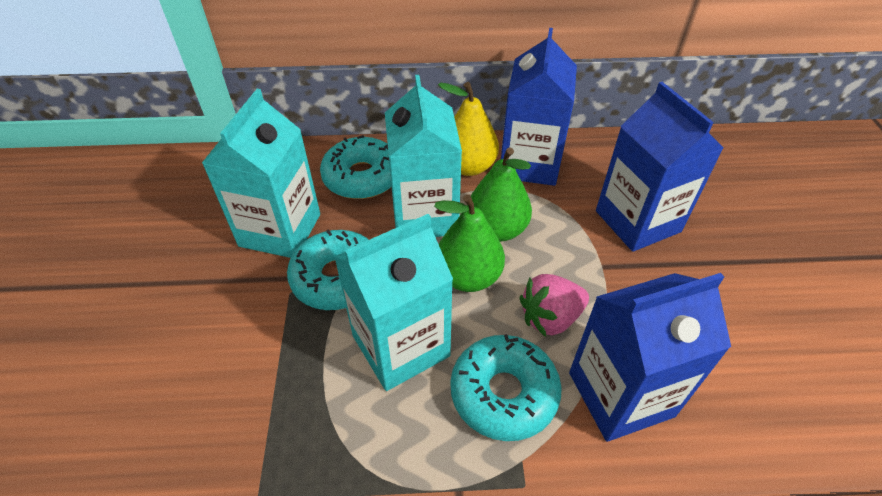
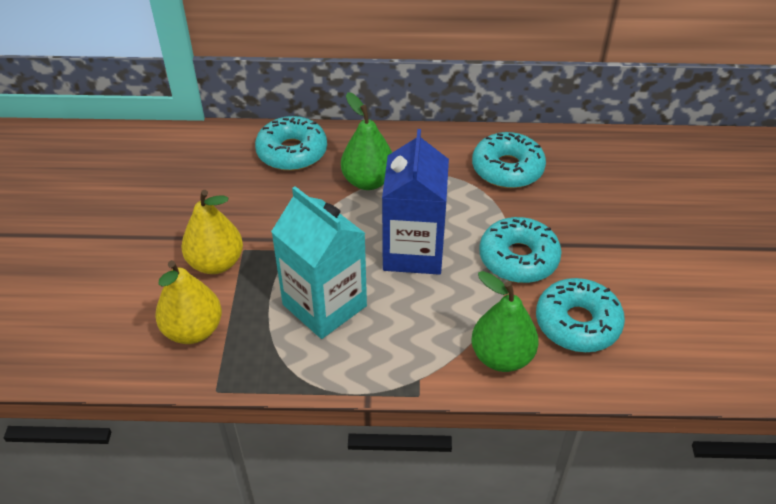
blue carton: 3 -> 1
pink strawberry: 1 -> 0
turquoise carton: 3 -> 1
turquoise donut: 3 -> 4
yellow pear: 1 -> 2

